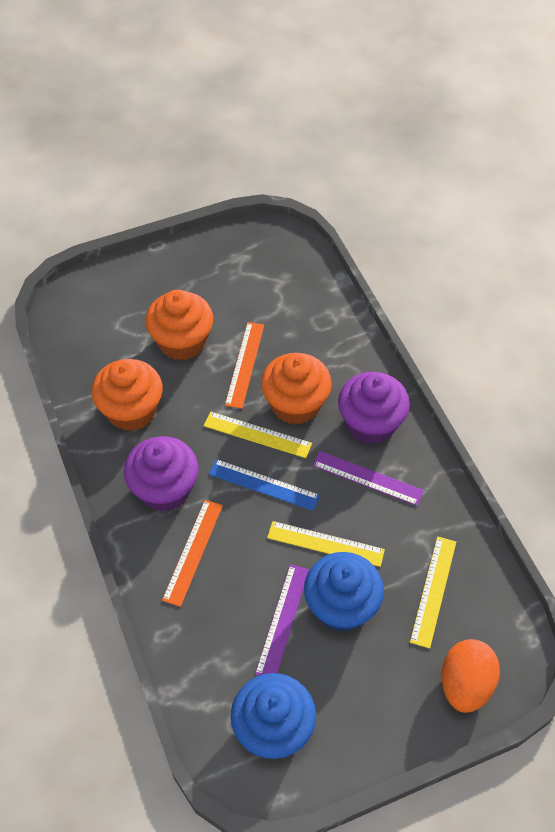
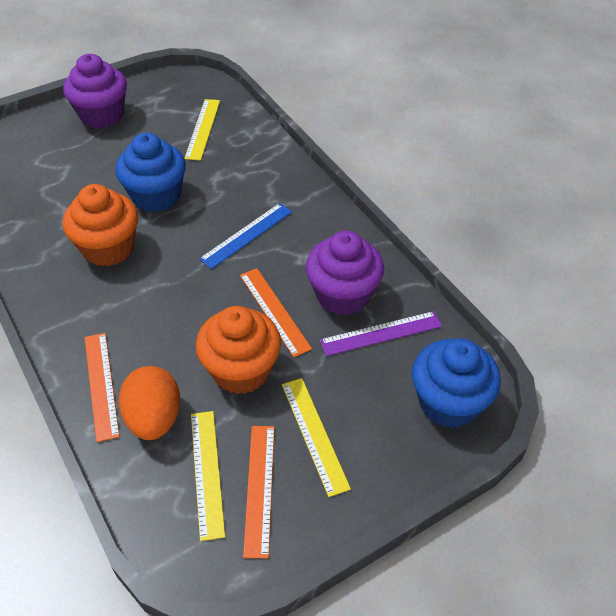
orange cupcake: 3 -> 2
orange ruler: 2 -> 3
purple ruler: 2 -> 1

